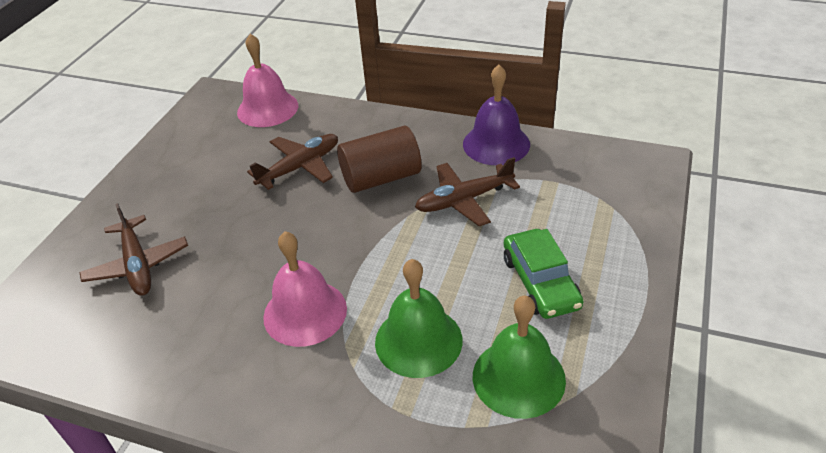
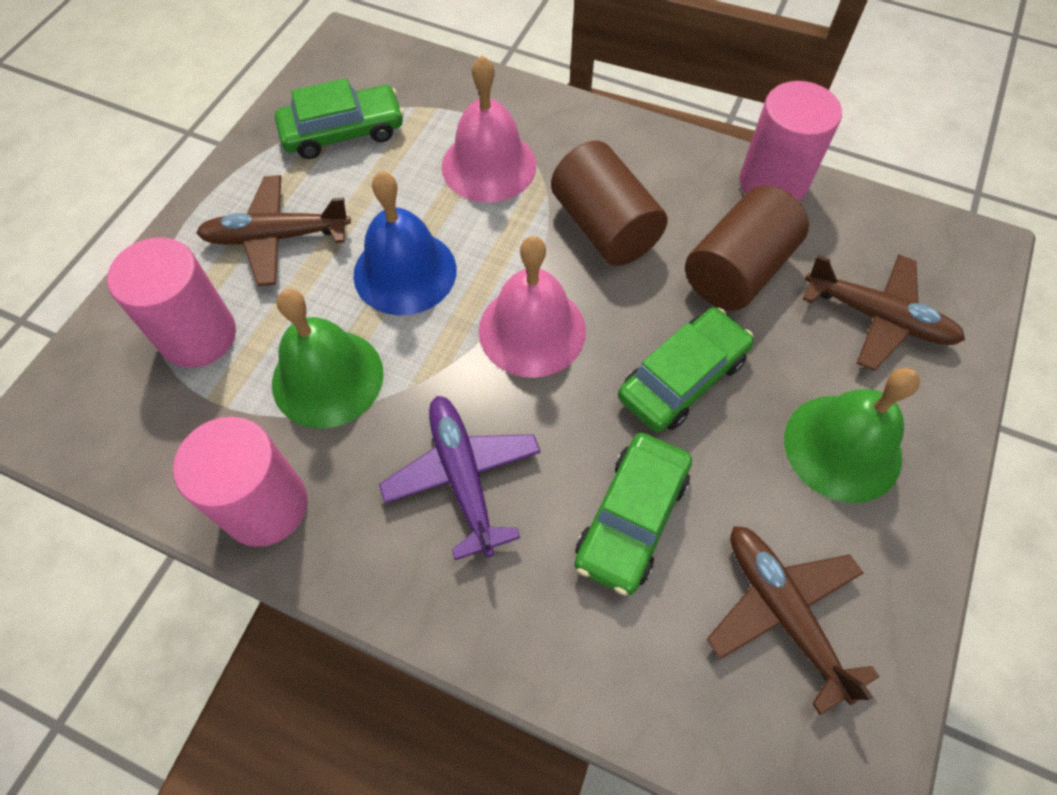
blue bell: 0 -> 1
brown cylinder: 1 -> 2
green car: 1 -> 3
pink cylinder: 0 -> 3
purple bell: 1 -> 0
purple plane: 0 -> 1

